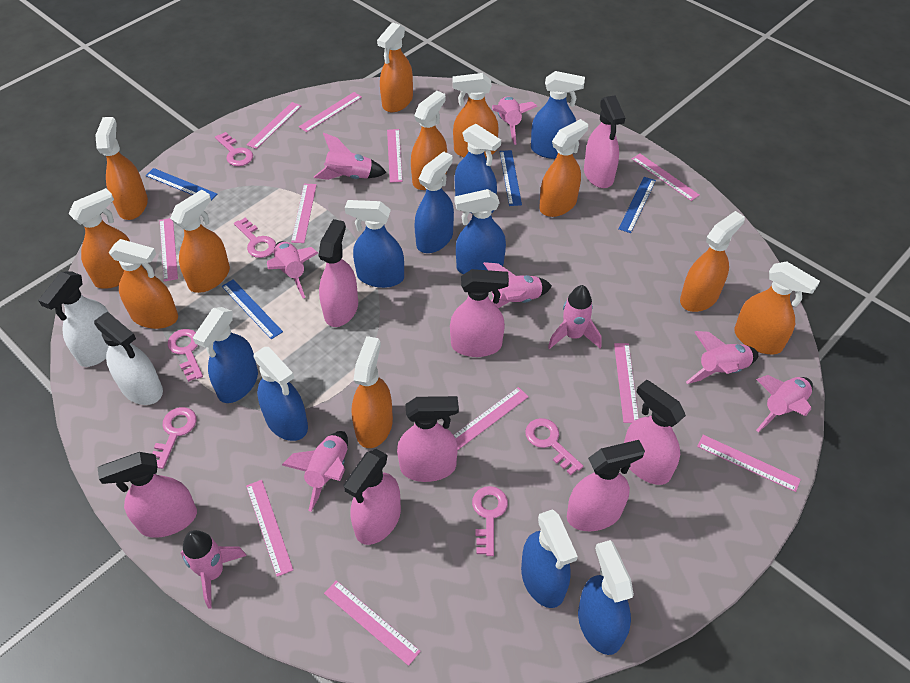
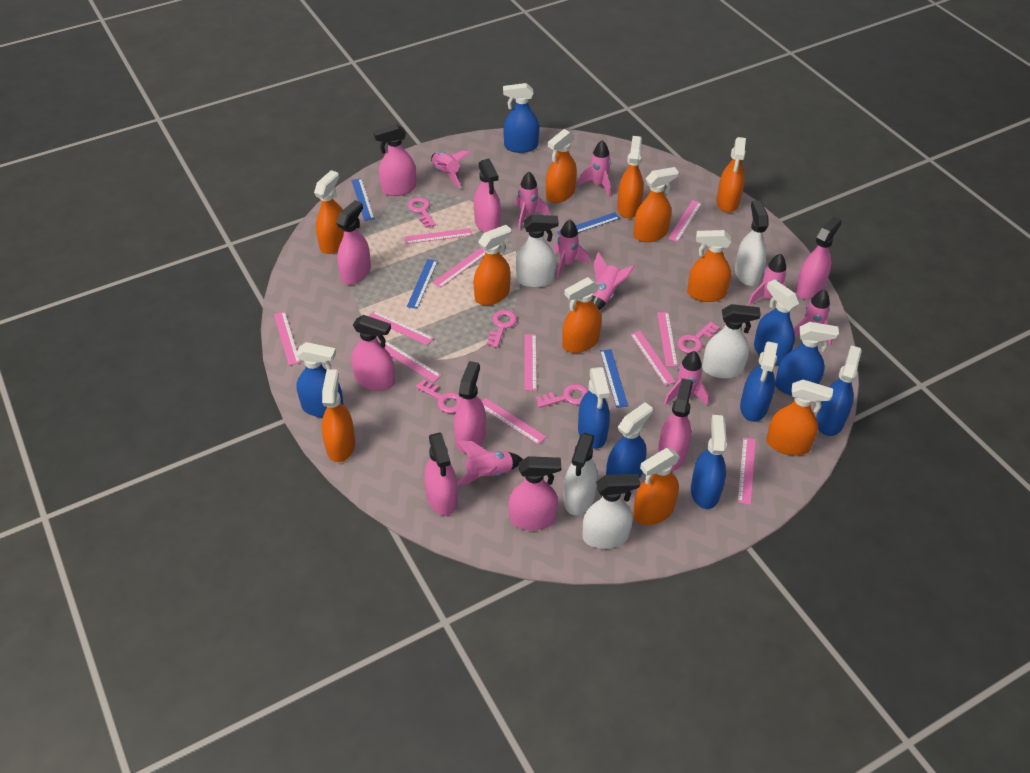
pink key: 6 -> 5
pink spray bottle: 8 -> 9
white spray bottle: 2 -> 5

